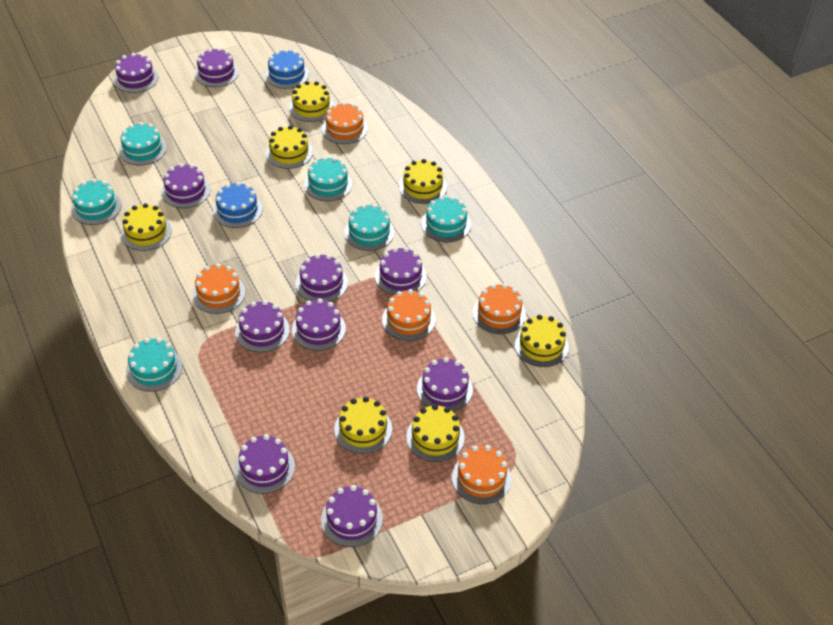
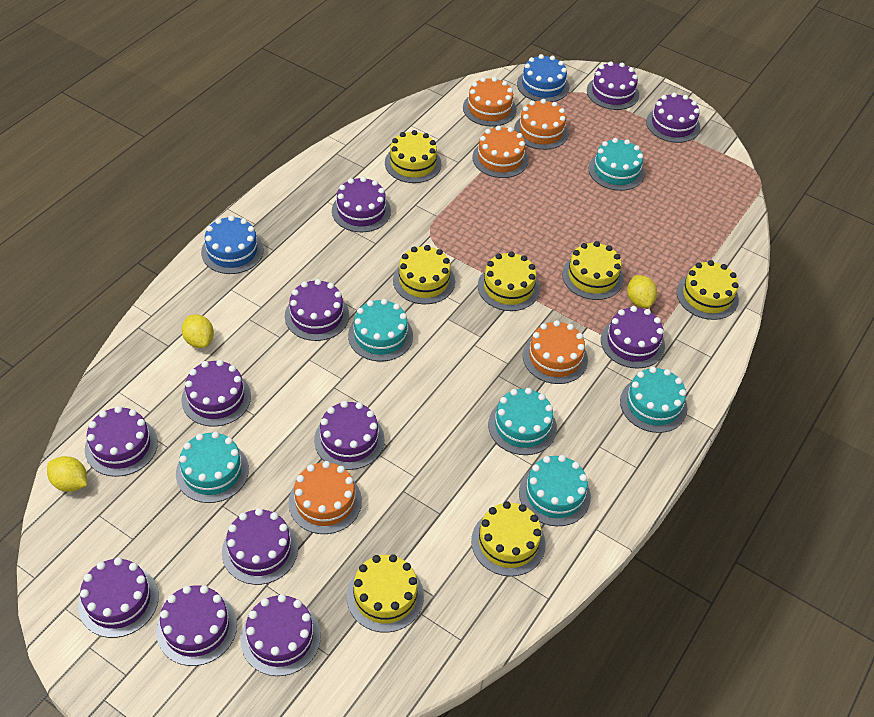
purple cake: 10 -> 12
yellow lemon: 0 -> 3

